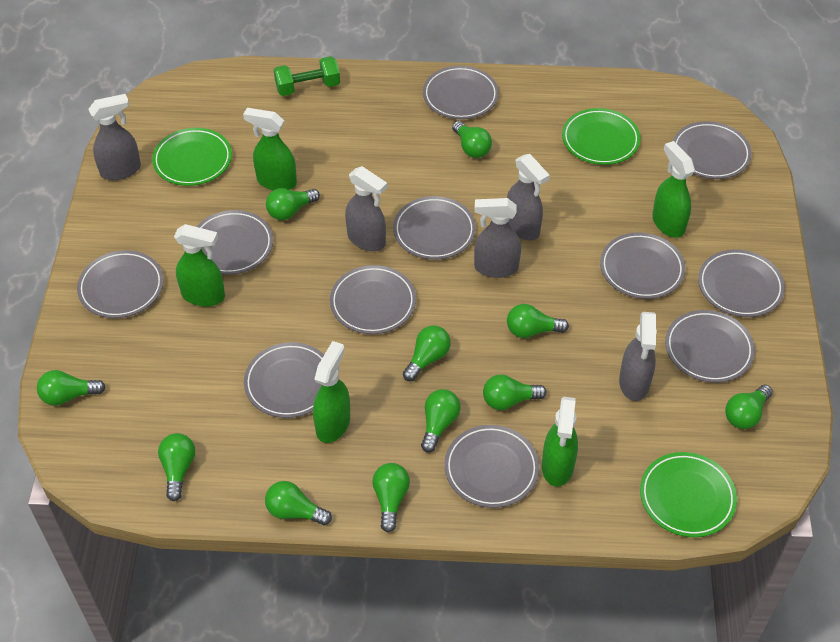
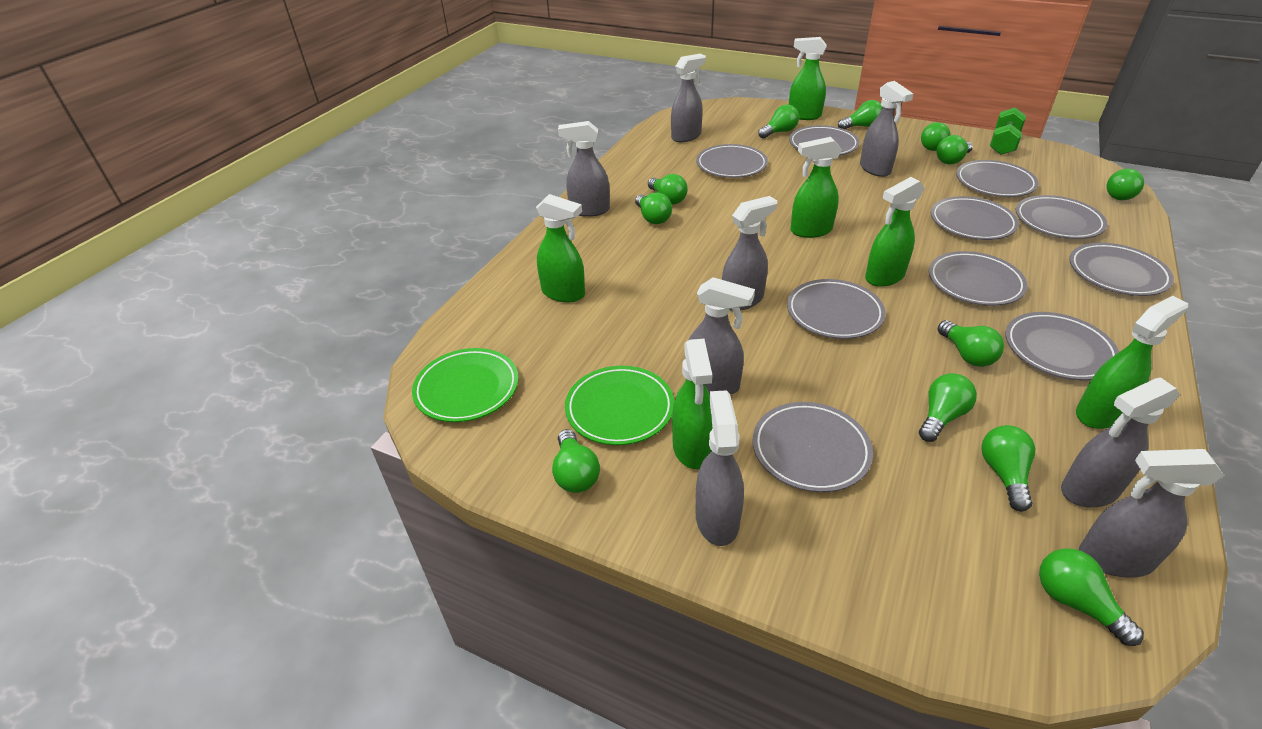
green light bulb: 11 -> 12
green plate: 3 -> 2
green spray bottle: 5 -> 6
grey plate: 11 -> 10
grey spray bottle: 5 -> 8

